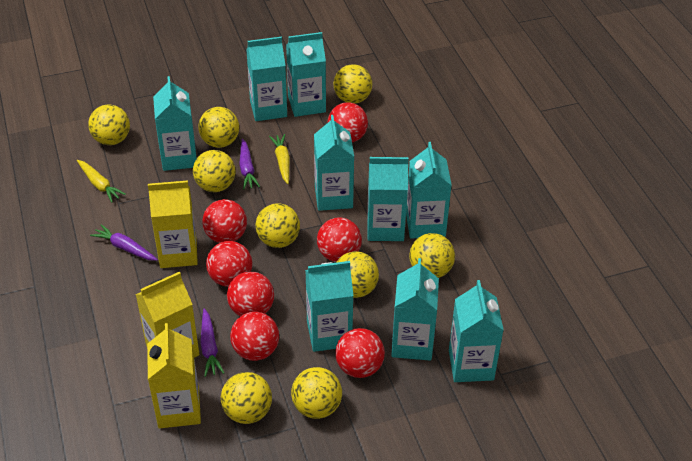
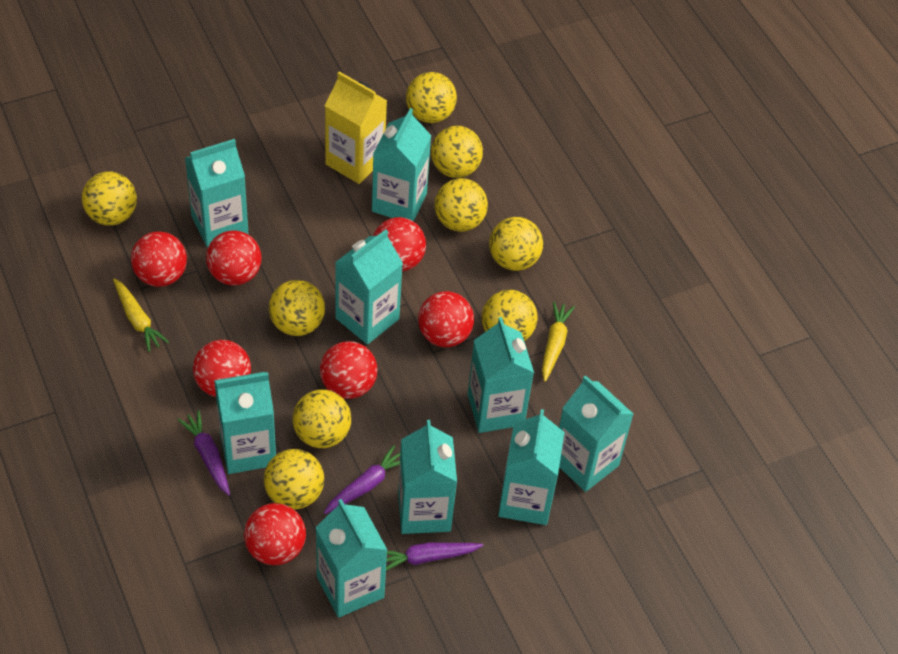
yellow carton: 3 -> 1

